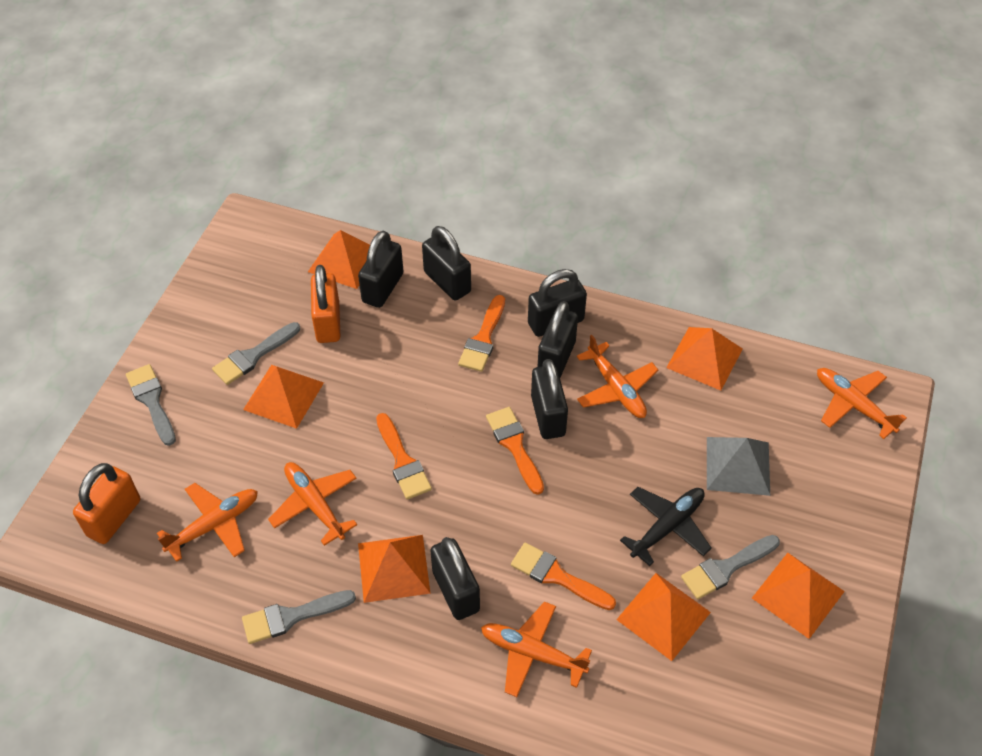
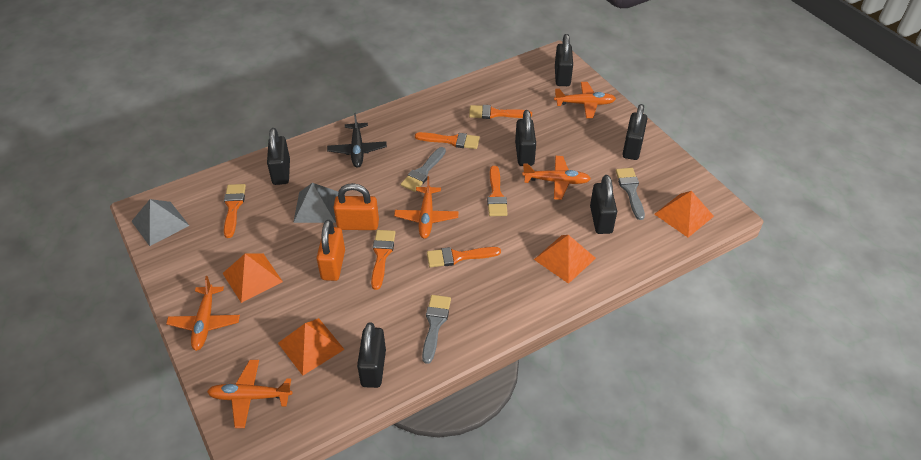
grey brush: 4 -> 3
grey pyramid: 1 -> 2
orange brush: 4 -> 6
orange pyramid: 6 -> 4

